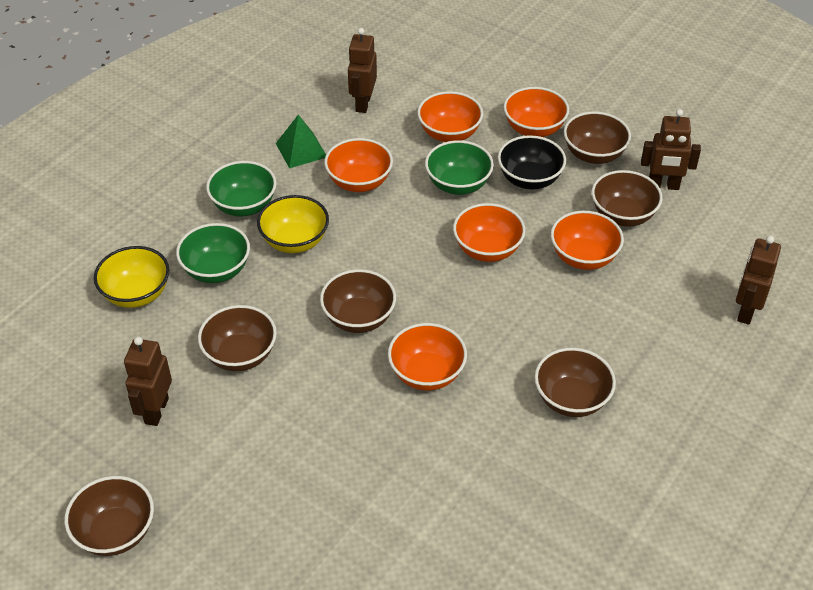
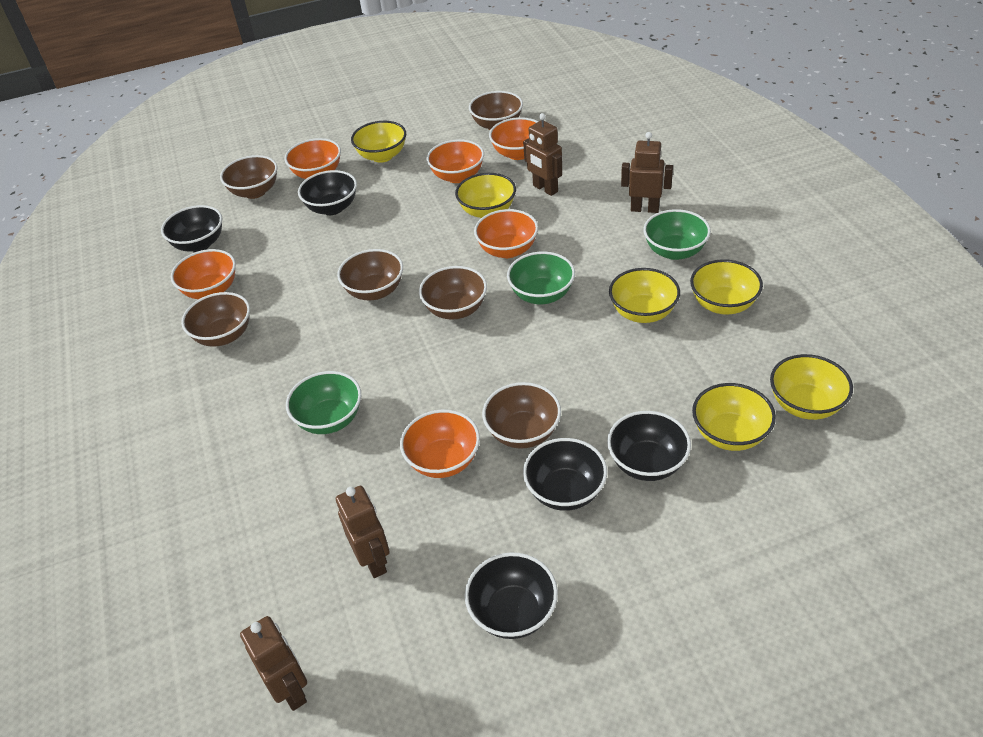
black bowl: 1 -> 5
green pyramid: 1 -> 0
yellow bowl: 2 -> 6

